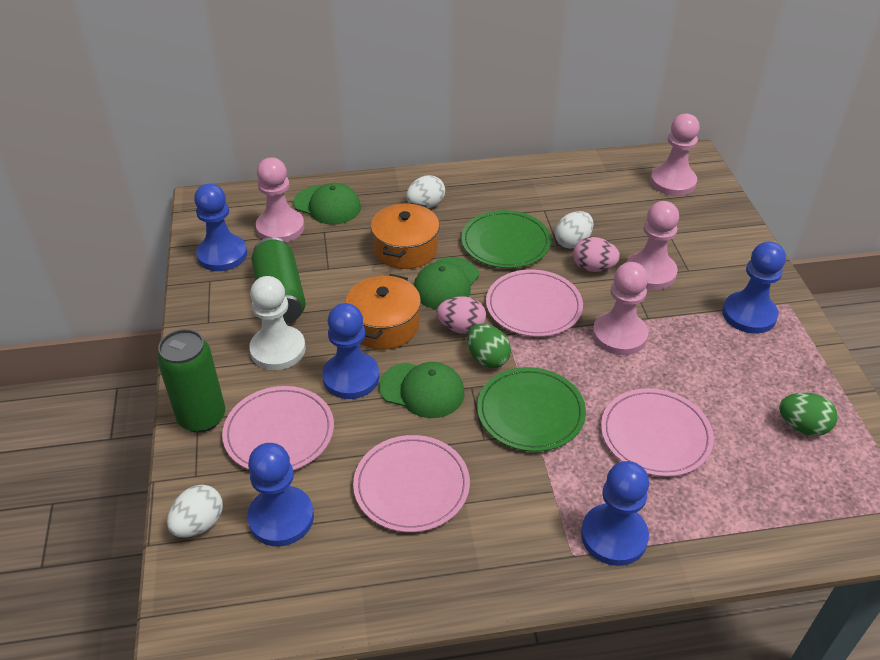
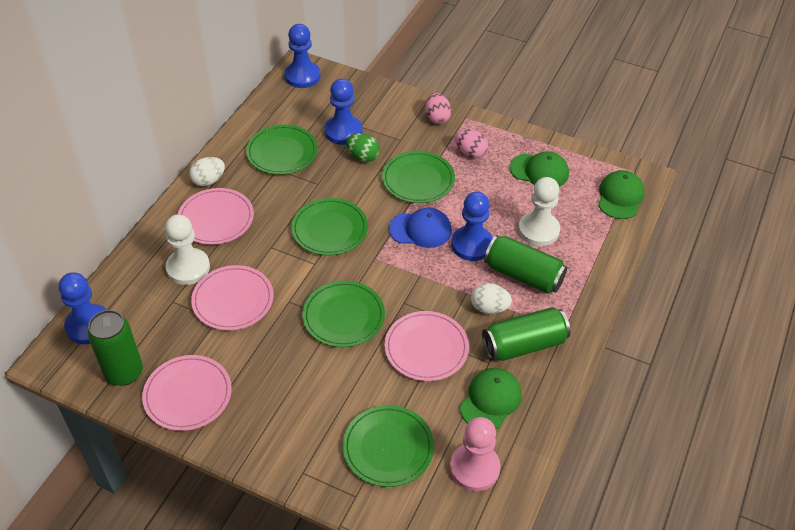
blue cap: 0 -> 1
blue pawn: 5 -> 4
green can: 2 -> 3
green egg: 2 -> 1
green plate: 2 -> 5
orange pot: 2 -> 0
pink pawn: 4 -> 1
white egg: 3 -> 2
white pawn: 1 -> 2

